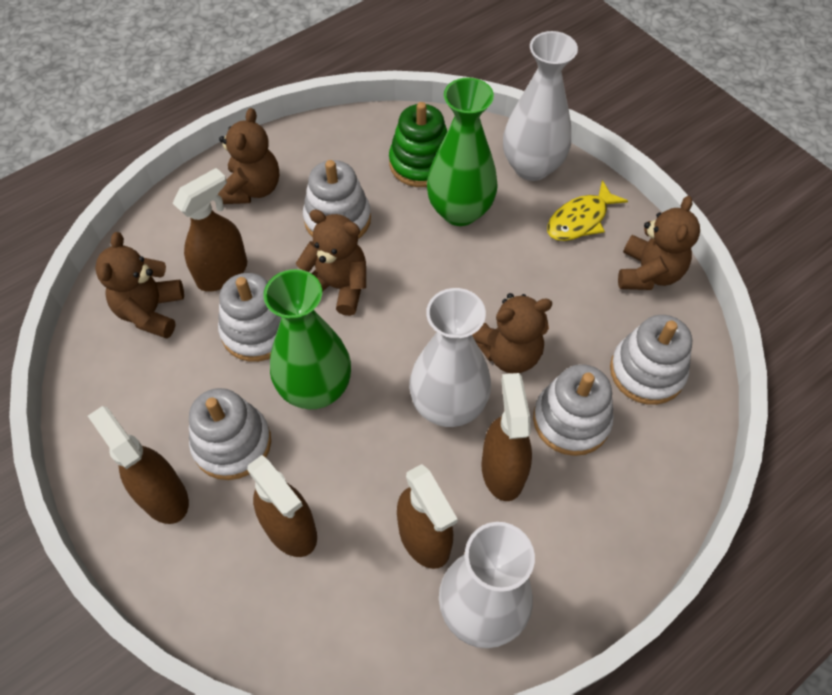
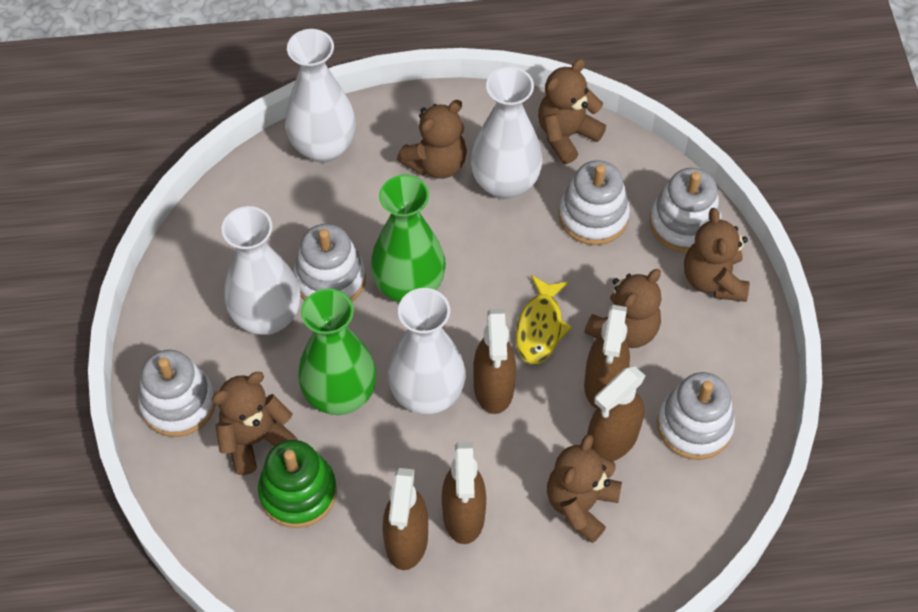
brown teddy bear: 5 -> 6
white vase: 3 -> 4

